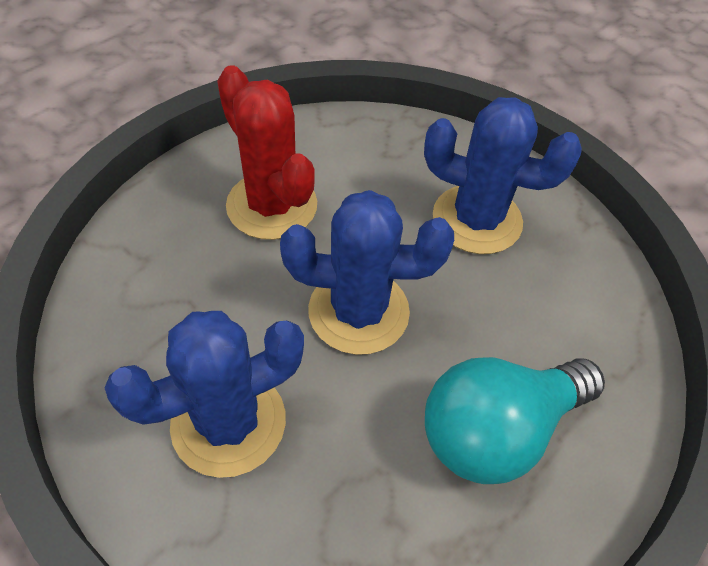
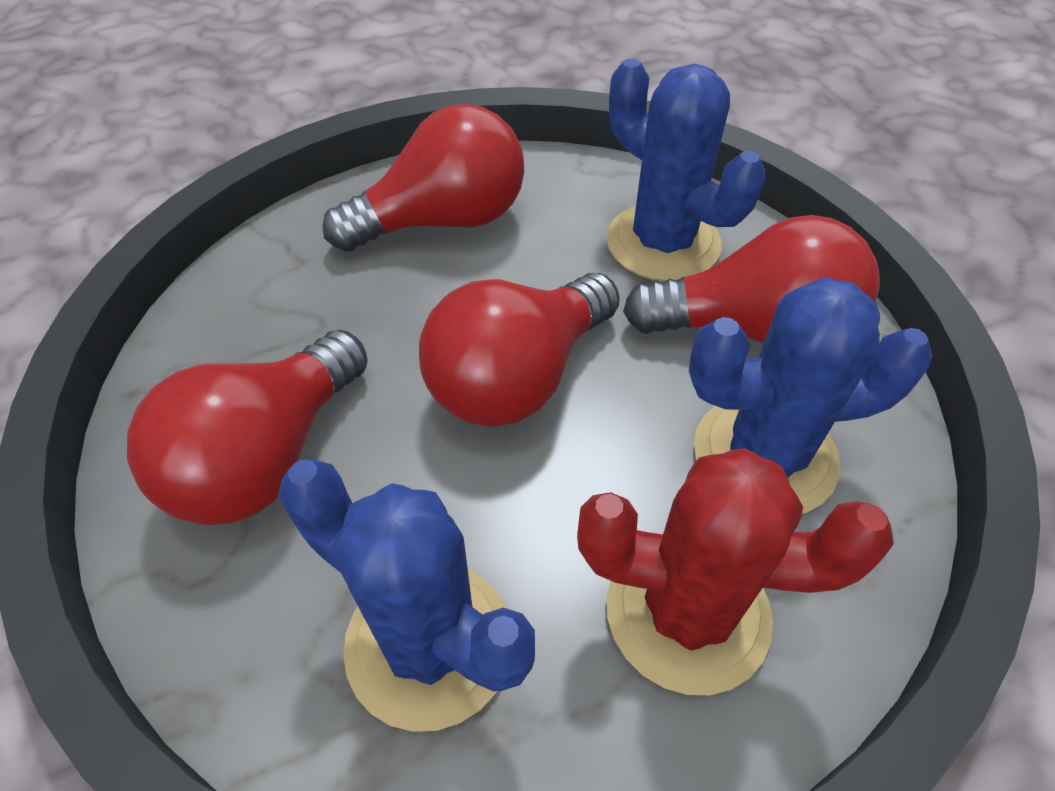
red light bulb: 0 -> 4
turquoise light bulb: 1 -> 0

